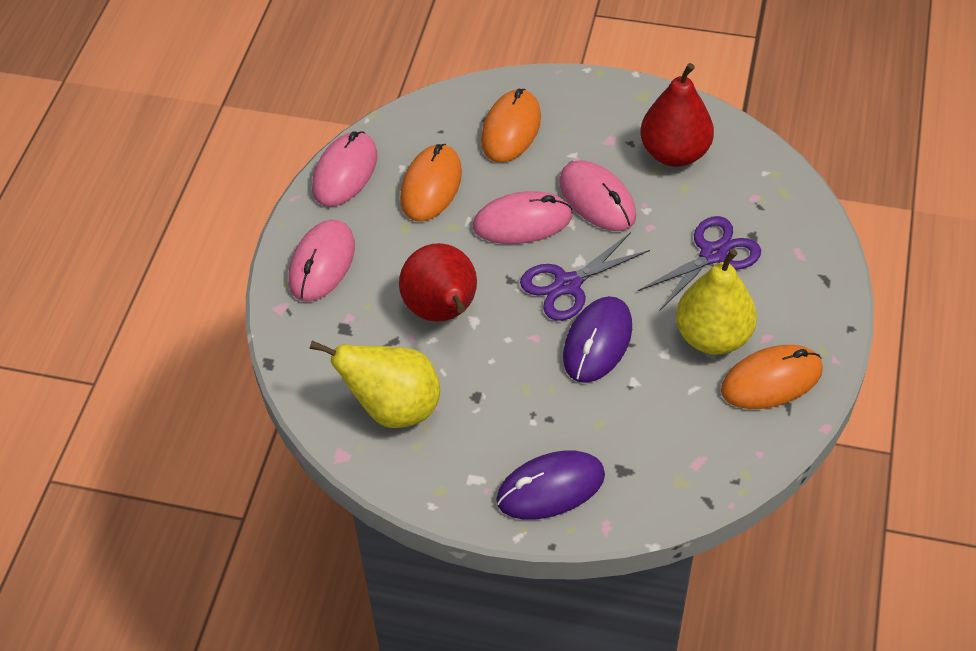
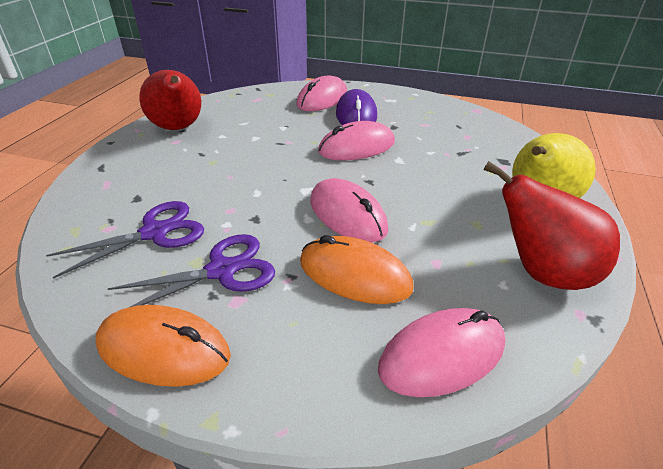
orange mouse: 3 -> 2
purple mouse: 2 -> 1
yellow pear: 2 -> 1

